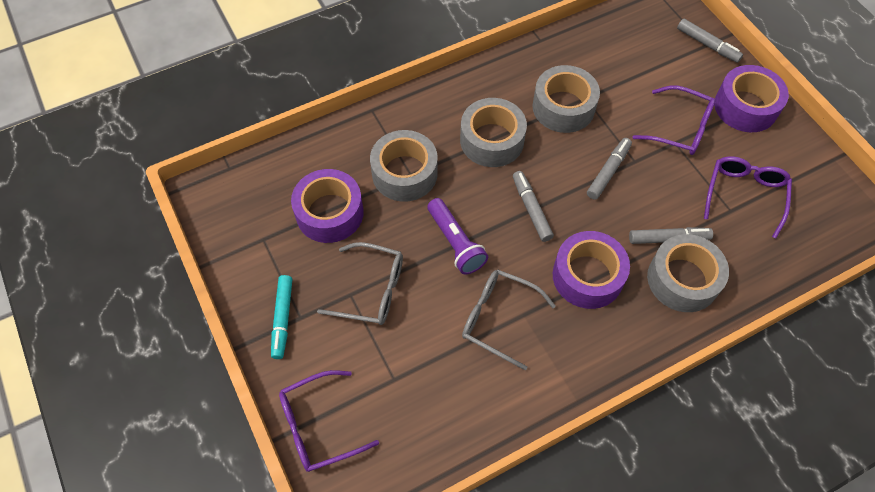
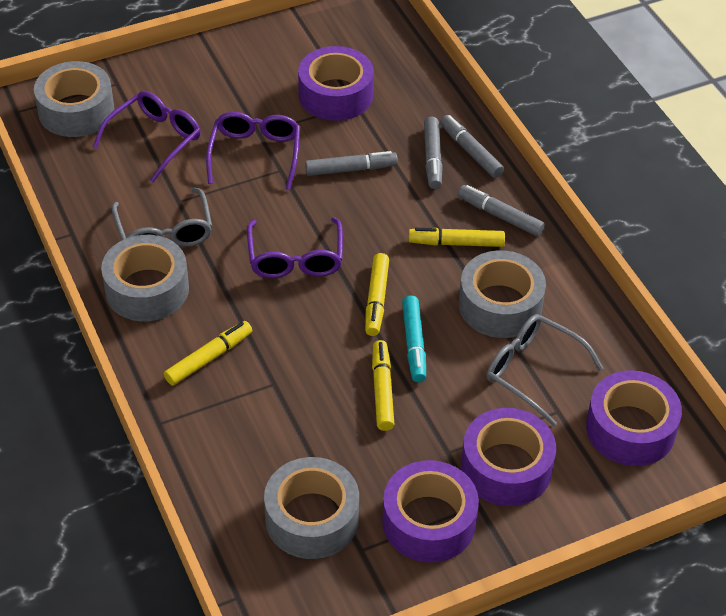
purple flashlight: 1 -> 0
purple tape: 3 -> 4
yellow marker: 0 -> 4

